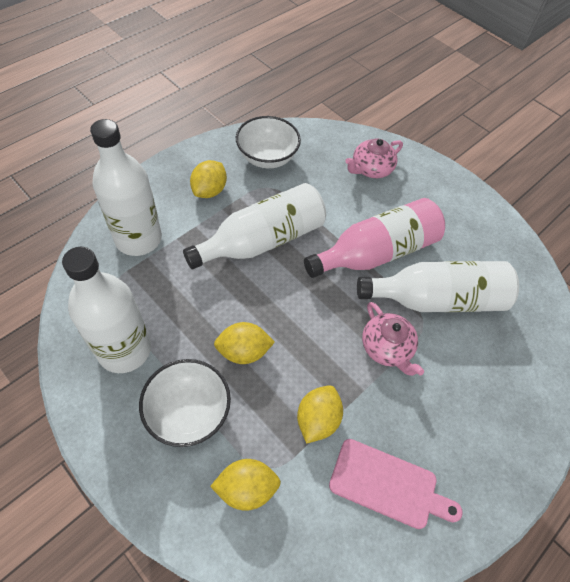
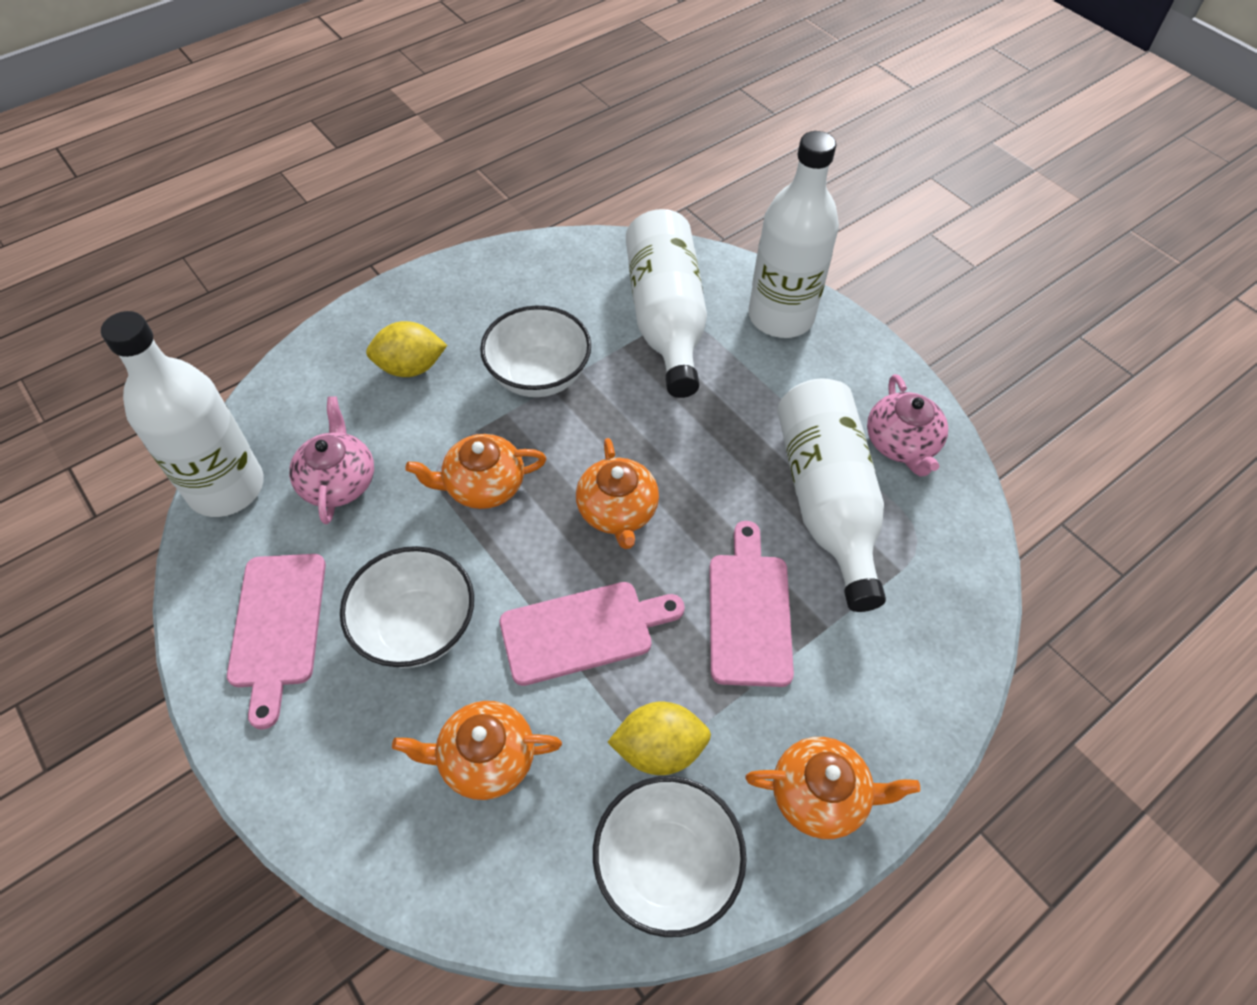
orange teapot: 0 -> 4
pink bottle: 1 -> 0
pink cutting board: 1 -> 3
white bowl: 2 -> 3
yellow lemon: 4 -> 2

